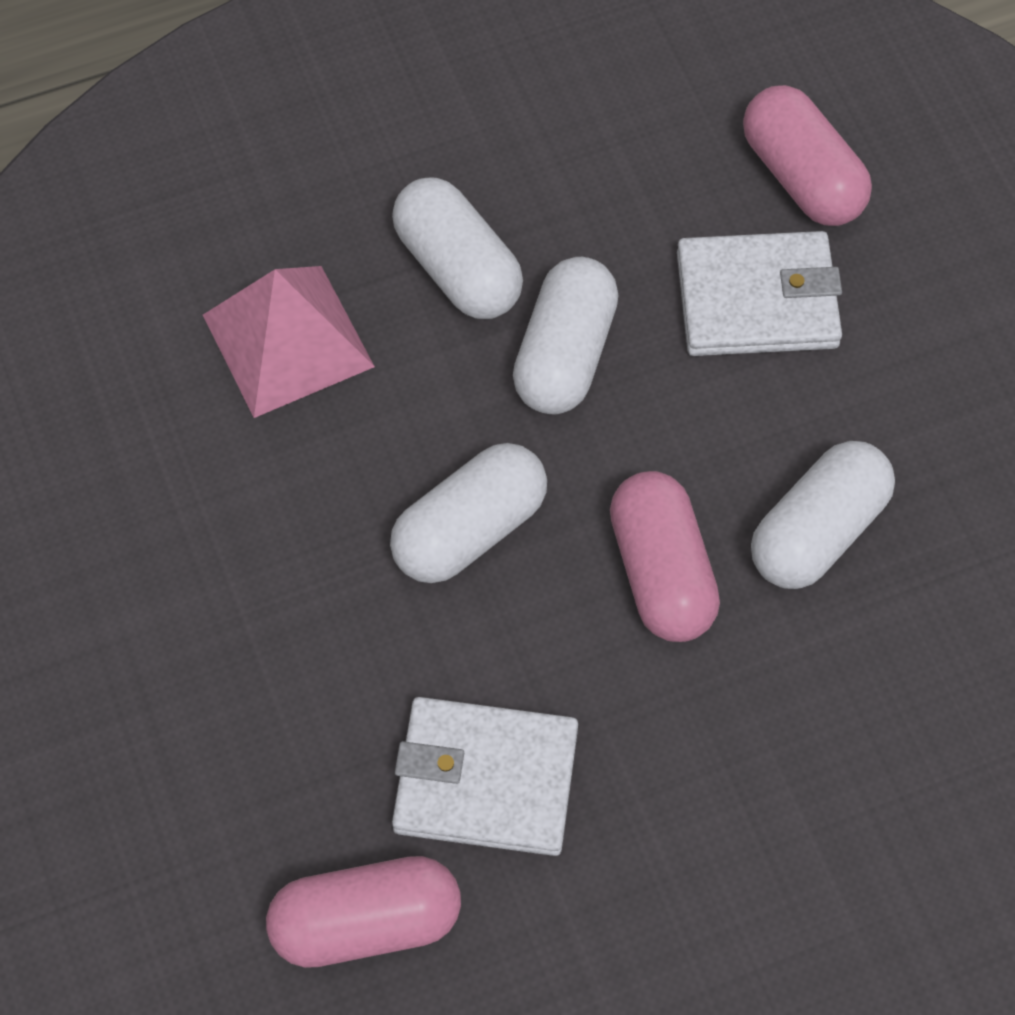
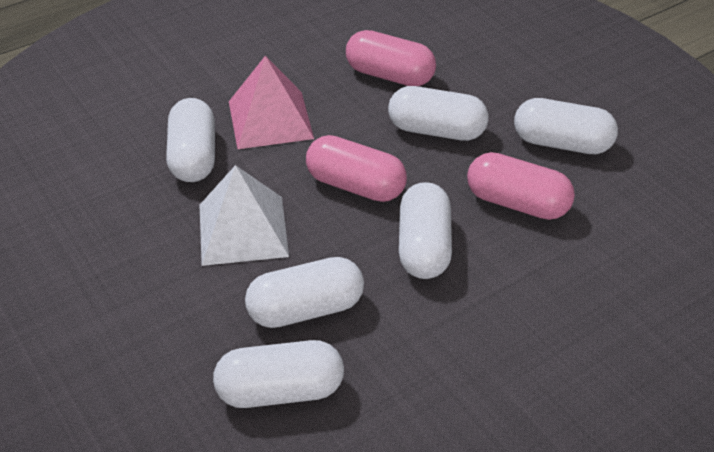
white capsule: 4 -> 6
white pyramid: 0 -> 1
white wallet: 2 -> 0

